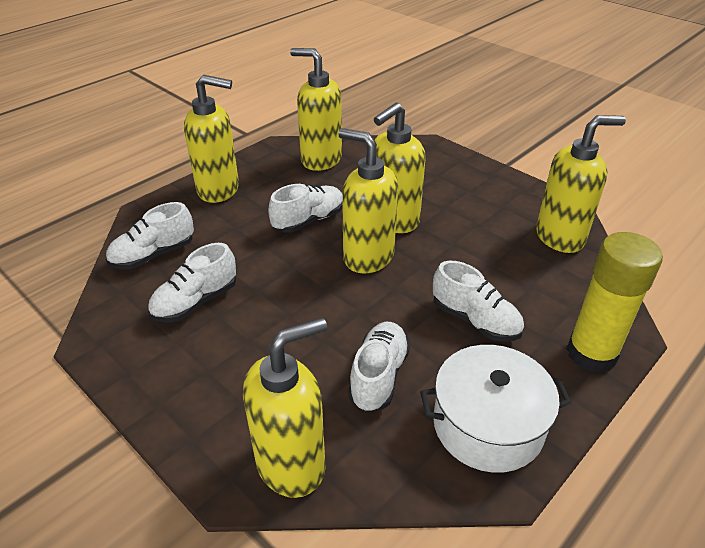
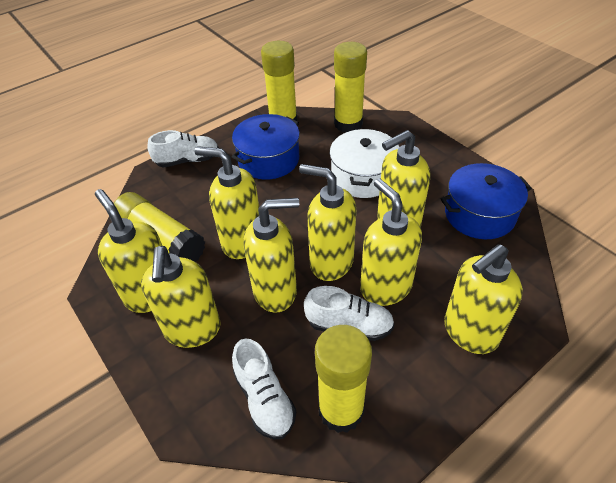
blue pot: 0 -> 2
white shoe: 5 -> 3
yellow glue stick: 1 -> 4
yellow soap dispenser: 6 -> 8

